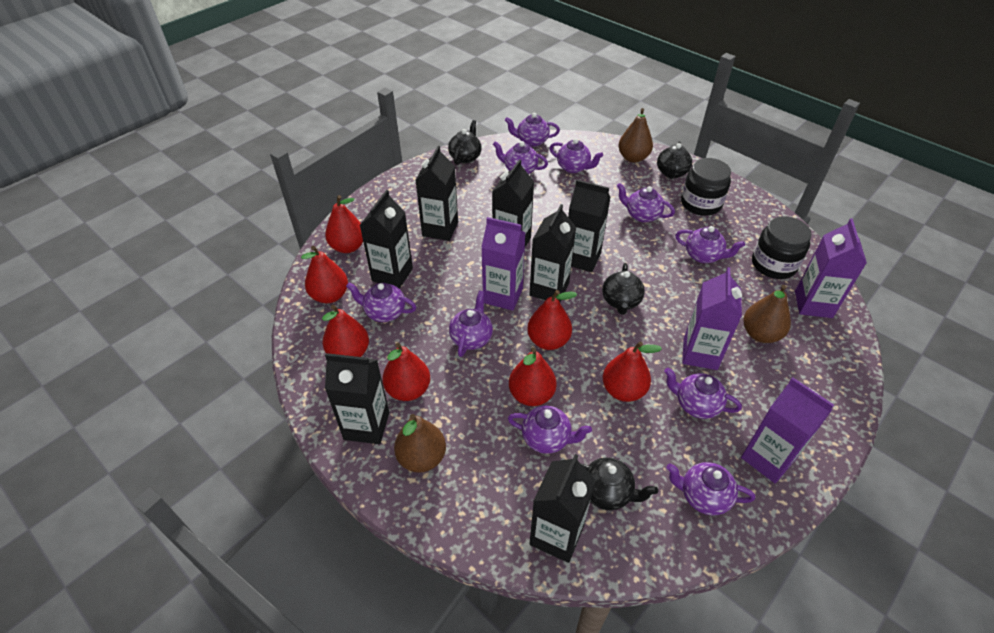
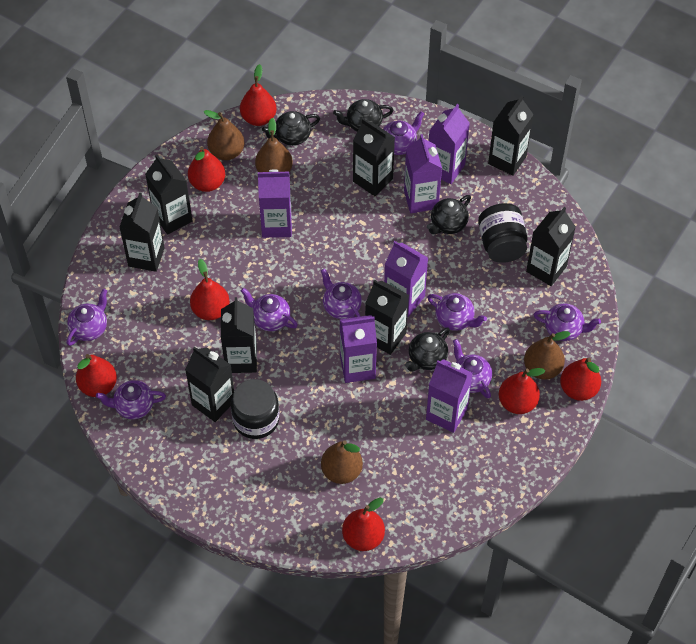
black carton: 7 -> 8
brown pear: 3 -> 4
purple carton: 4 -> 6
purple teapot: 10 -> 8

